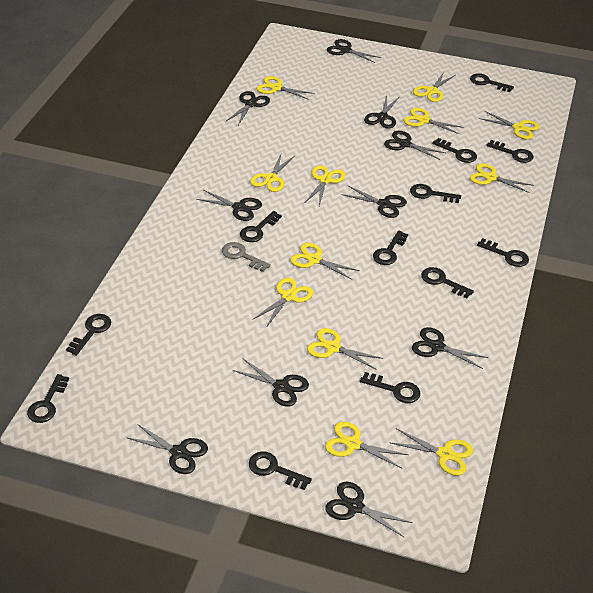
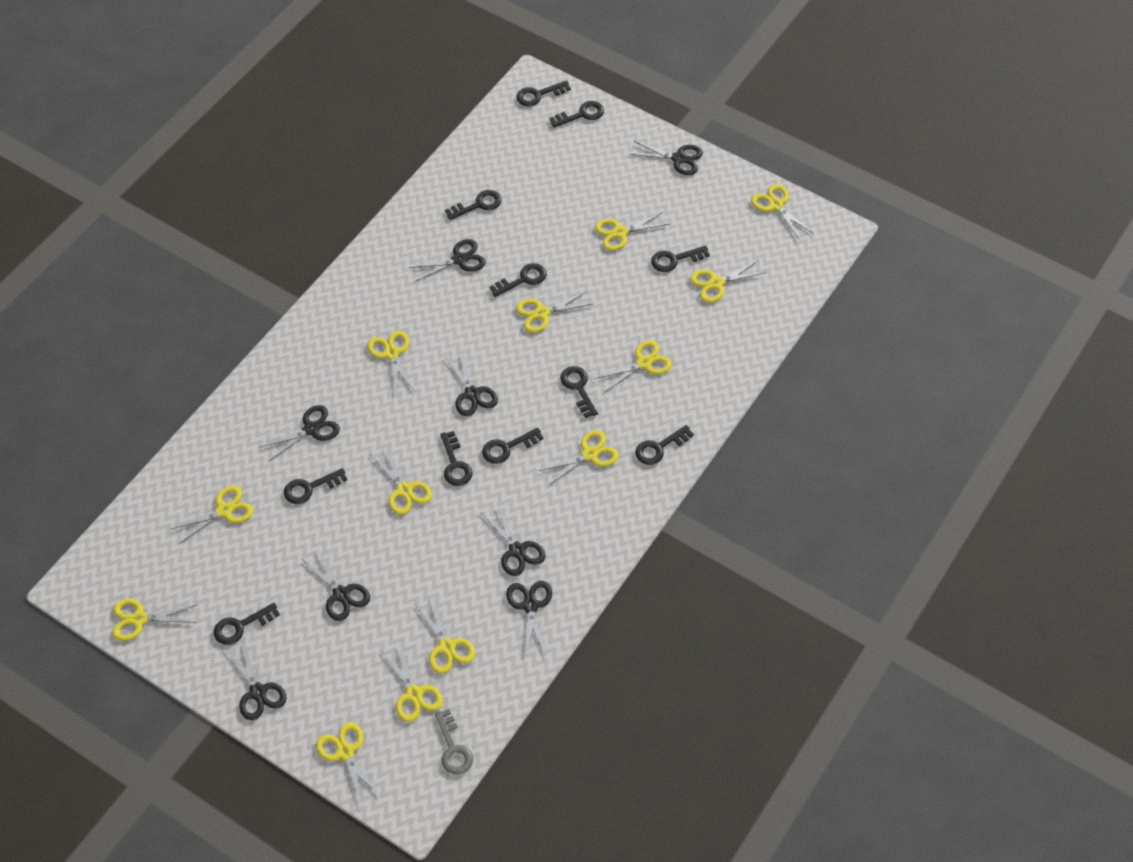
black key: 12 -> 11
black scissors: 10 -> 8
yellow scissors: 12 -> 13

